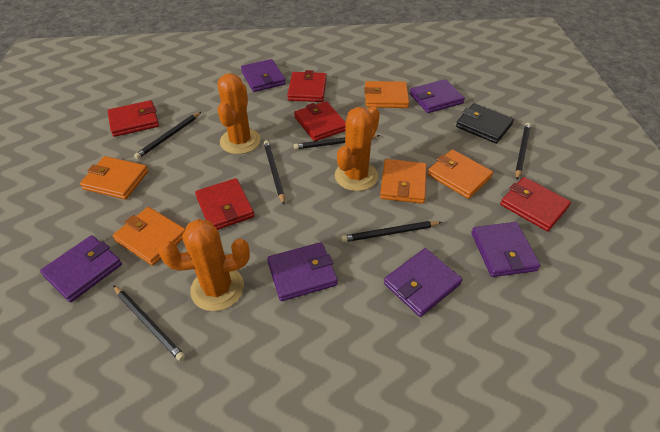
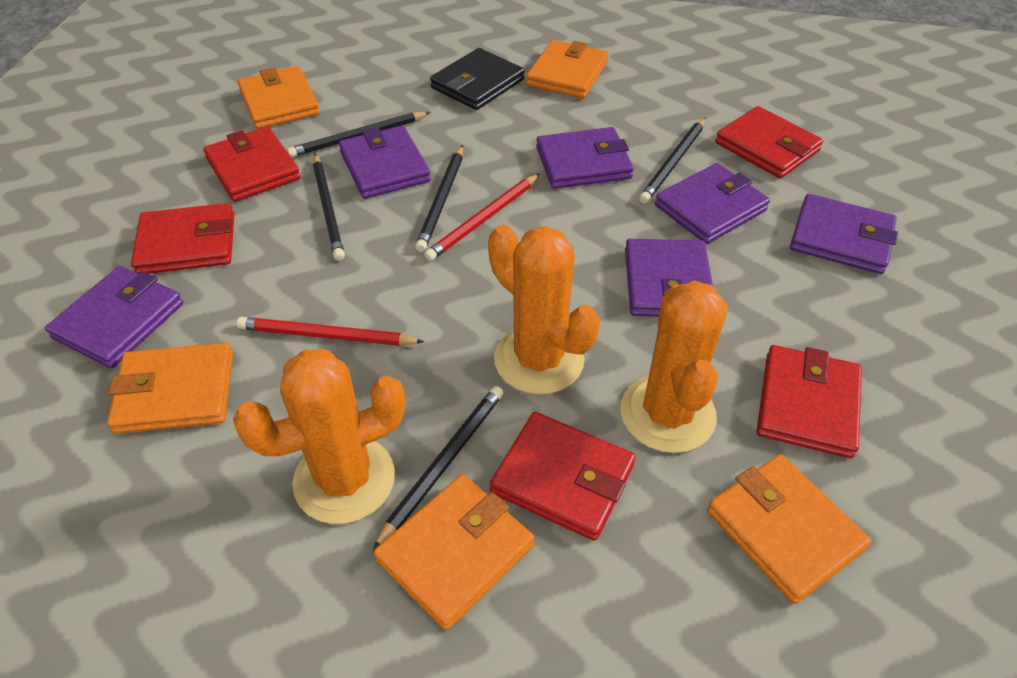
black pencil: 6 -> 5
red pencil: 0 -> 2

